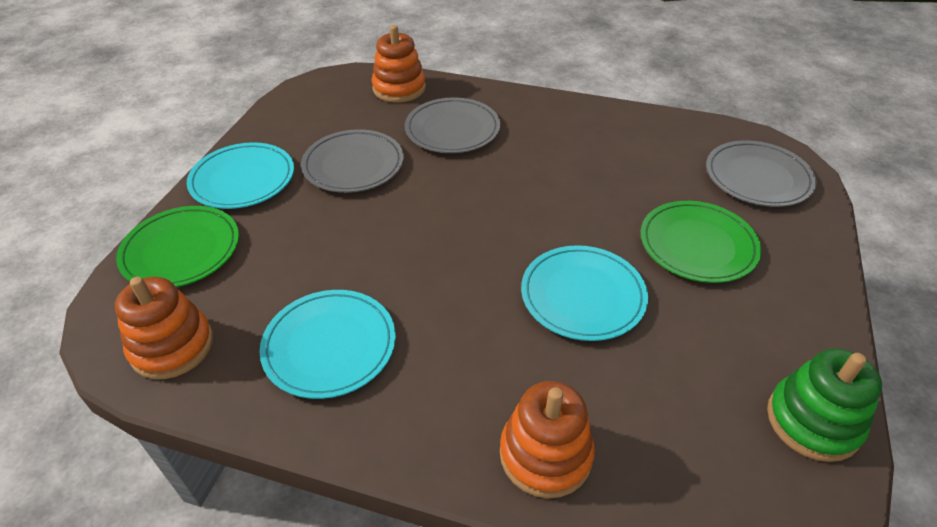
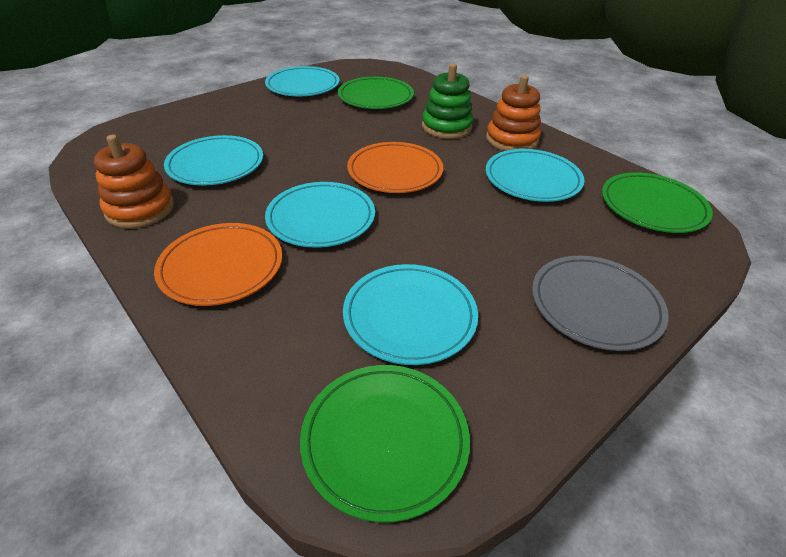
green plate: 2 -> 3
grey plate: 3 -> 1
orange plate: 0 -> 2
orange stacking toy: 3 -> 2
turquoise plate: 3 -> 5

